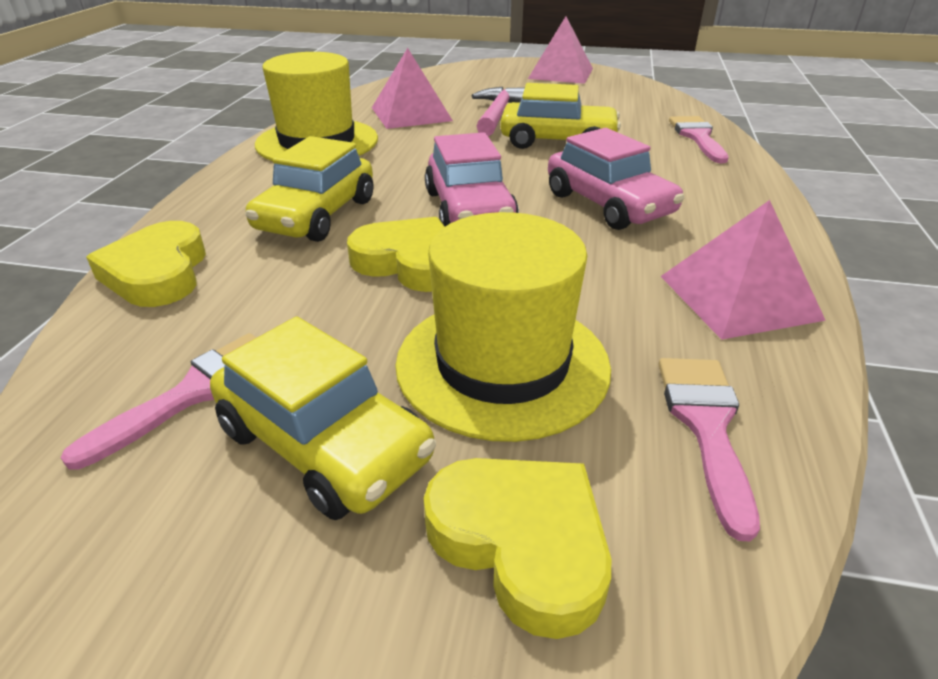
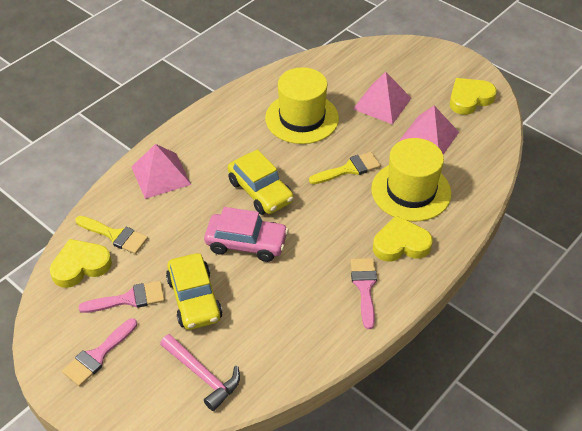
pink car: 2 -> 1
yellow brush: 0 -> 2
yellow car: 3 -> 2

